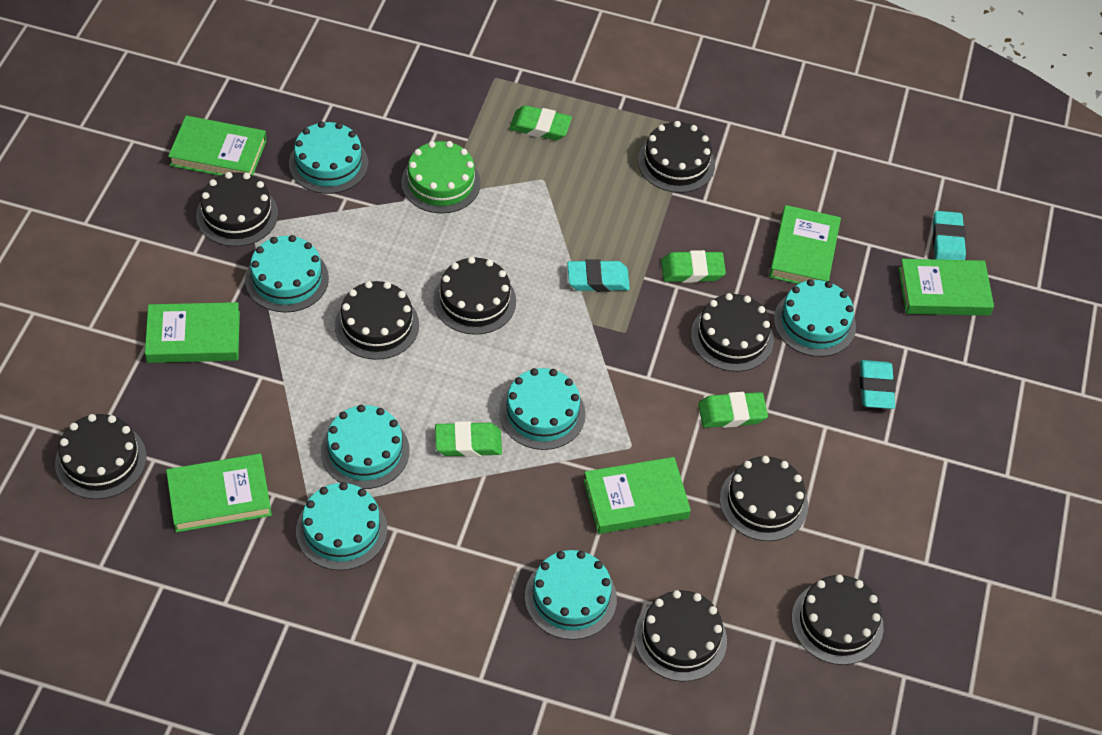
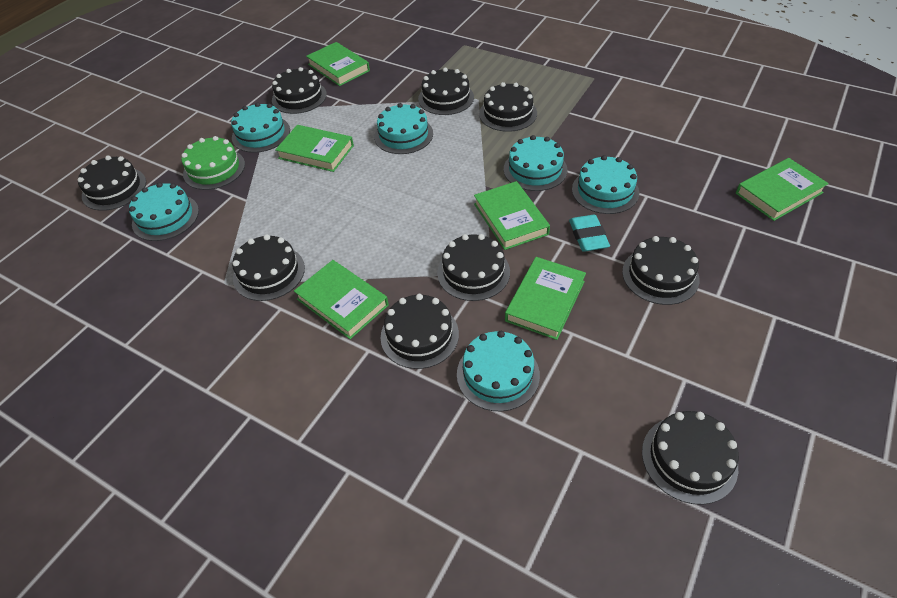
green eraser: 4 -> 0
turquoise cake: 7 -> 6
turquoise eraser: 3 -> 1

